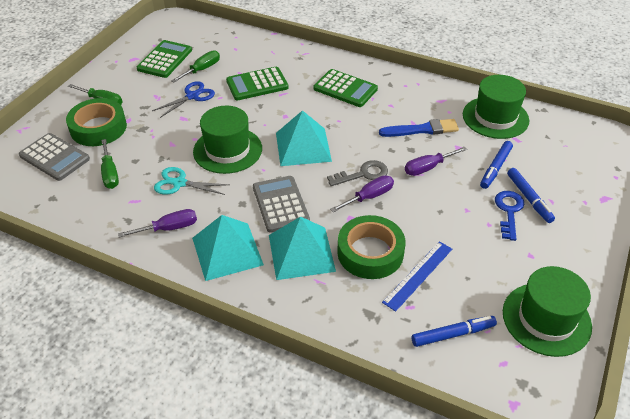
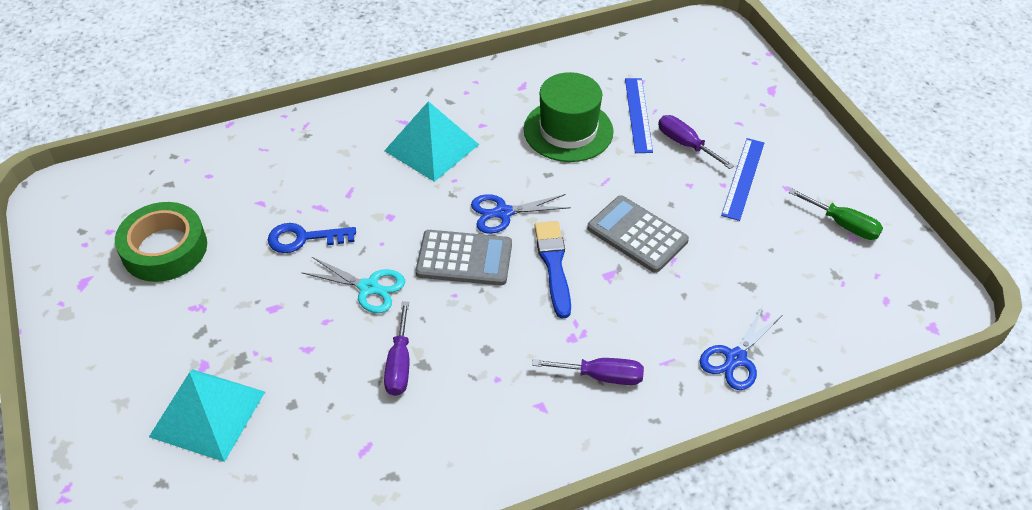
blue marker: 3 -> 0
blue ruler: 1 -> 2
blue scissors: 1 -> 2
green calculator: 3 -> 0
green hat: 3 -> 1
green screwdriver: 3 -> 1
green tape: 2 -> 1
grey key: 1 -> 0
turquoise pyramid: 3 -> 2

